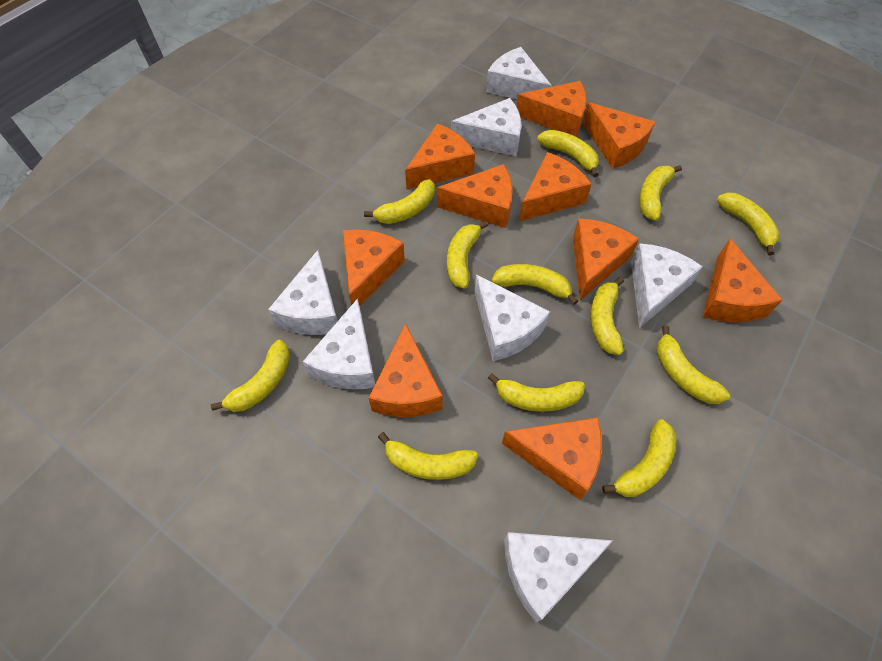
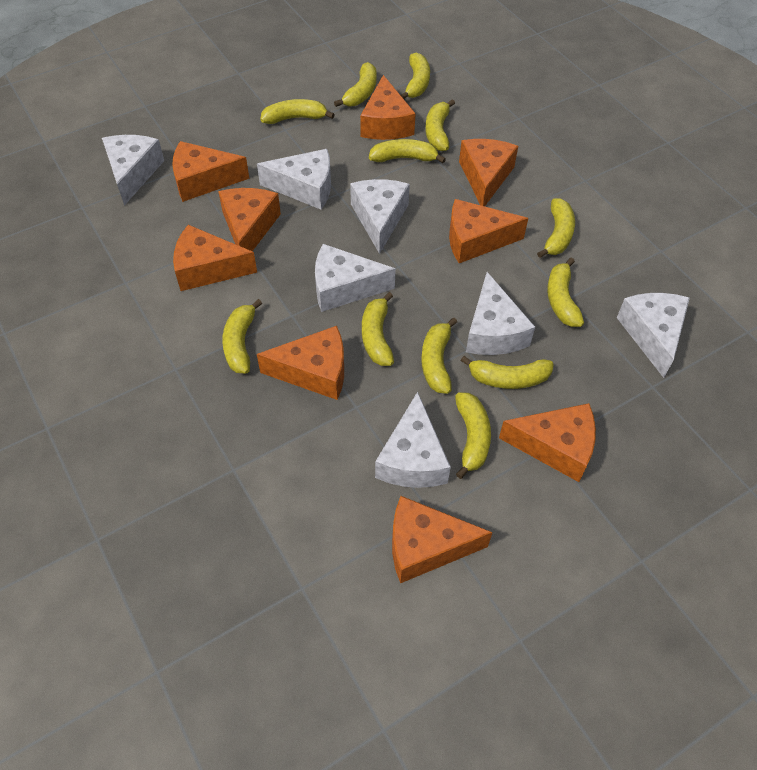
orange cheese: 10 -> 9

